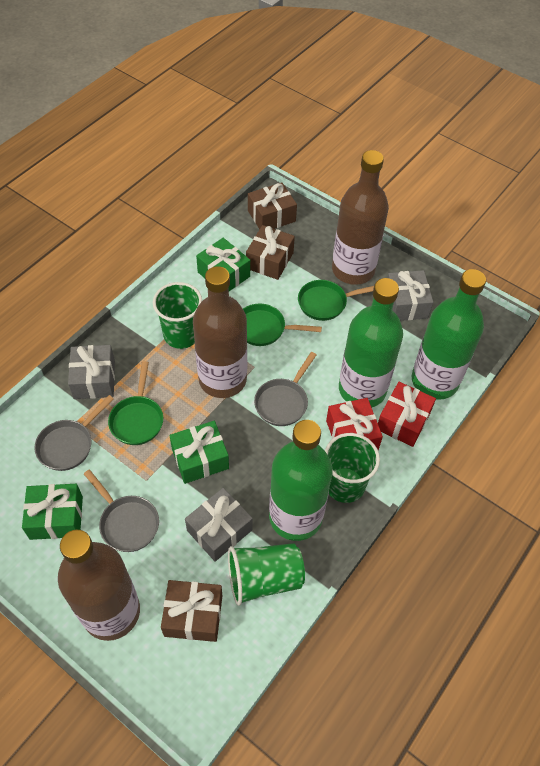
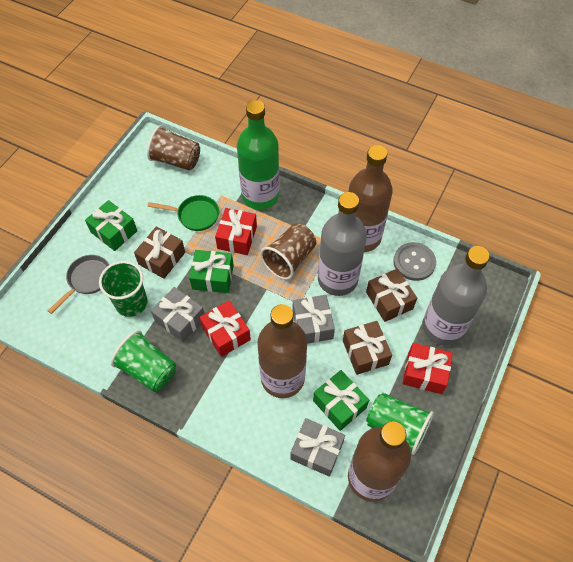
brown cup: 0 -> 2
green bottle: 3 -> 1
green pan: 3 -> 1
grey bottle: 0 -> 2
grey button: 0 -> 1
grey pan: 3 -> 1
red gift: 2 -> 3

